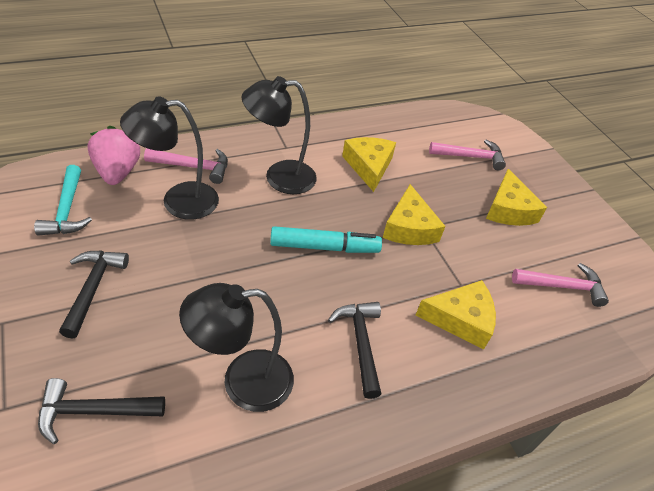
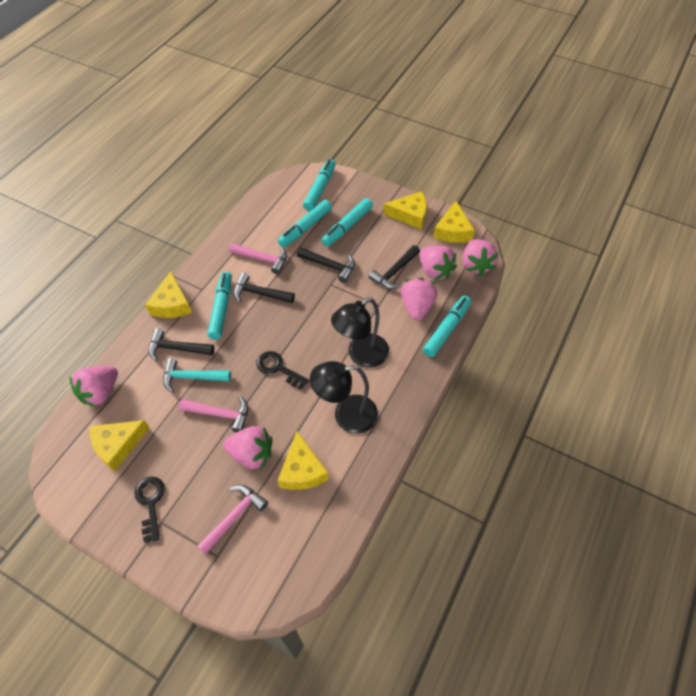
black hammer: 3 -> 4
black key: 0 -> 2
black lamp: 3 -> 2
pink strawberry: 1 -> 5
turquoise marker: 1 -> 5
yellow cheese: 4 -> 5

